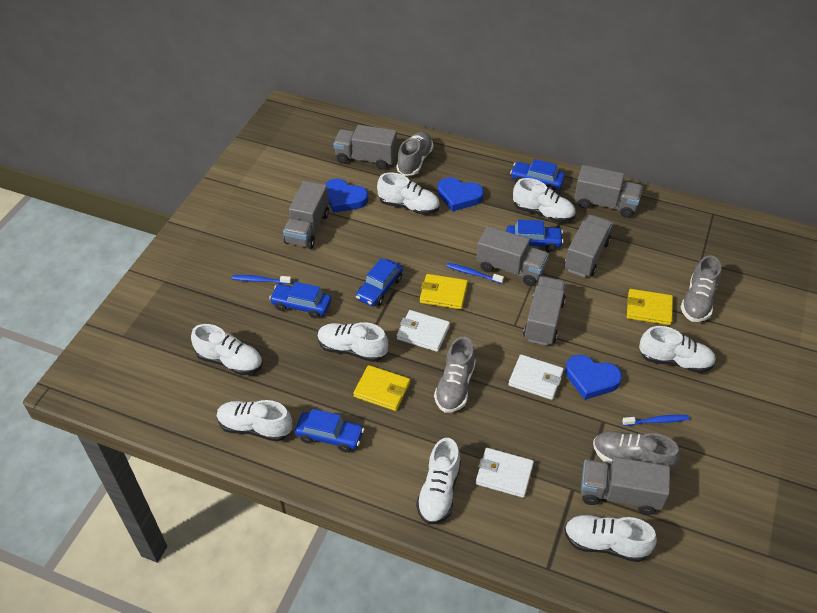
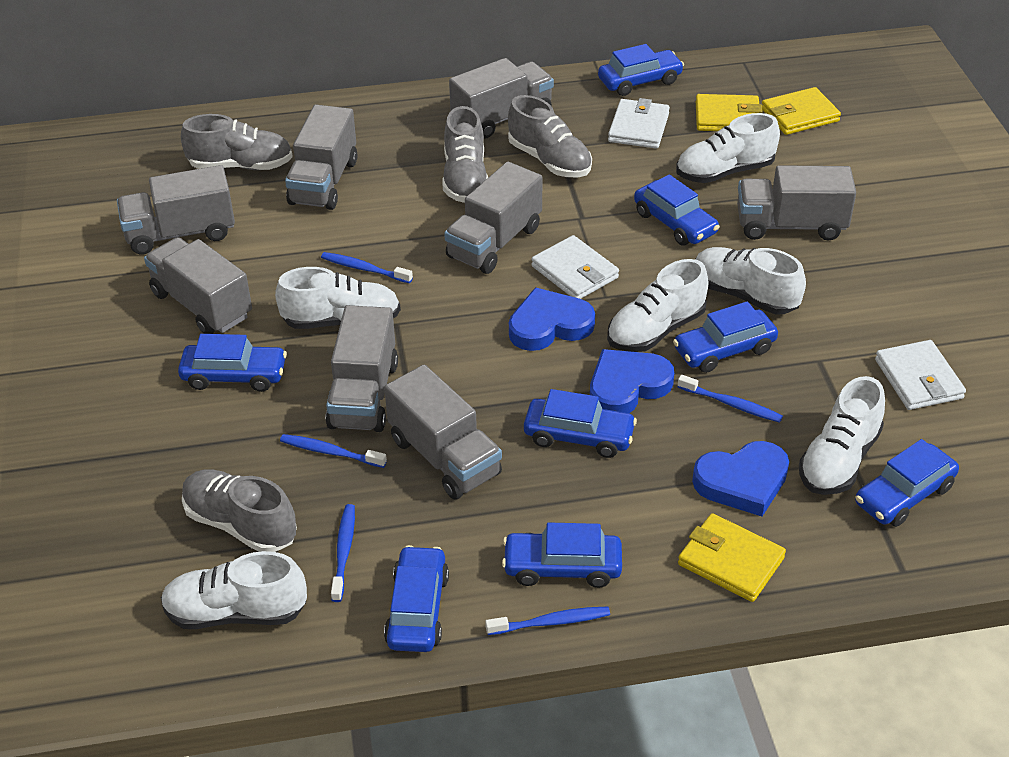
blue car: 5 -> 8
blue toothbrush: 3 -> 5
grey truck: 7 -> 8
white shoe: 8 -> 6

